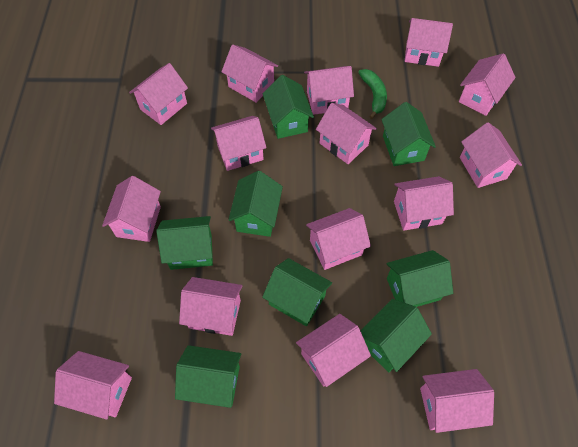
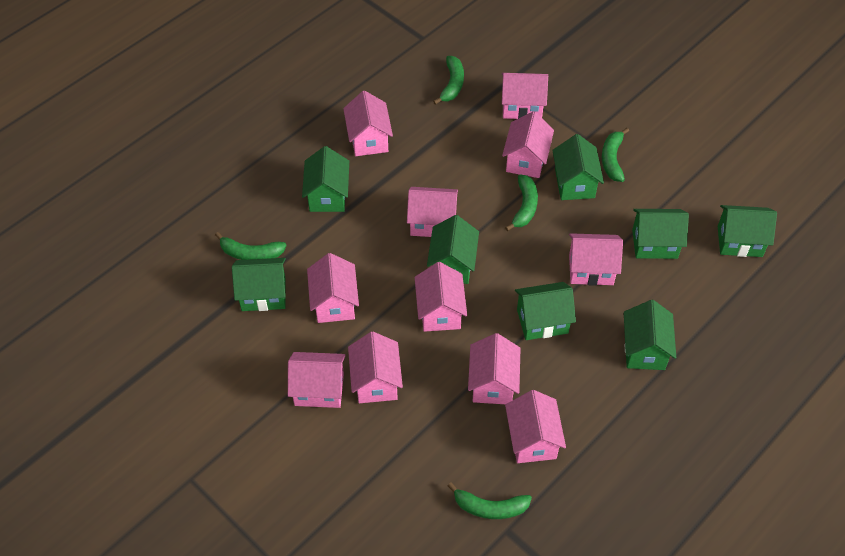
green banana: 1 -> 5
pink house: 15 -> 11

